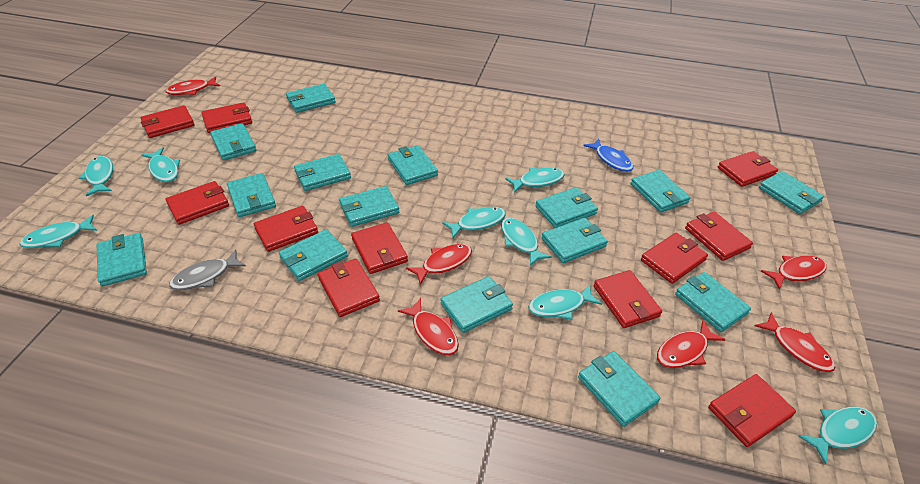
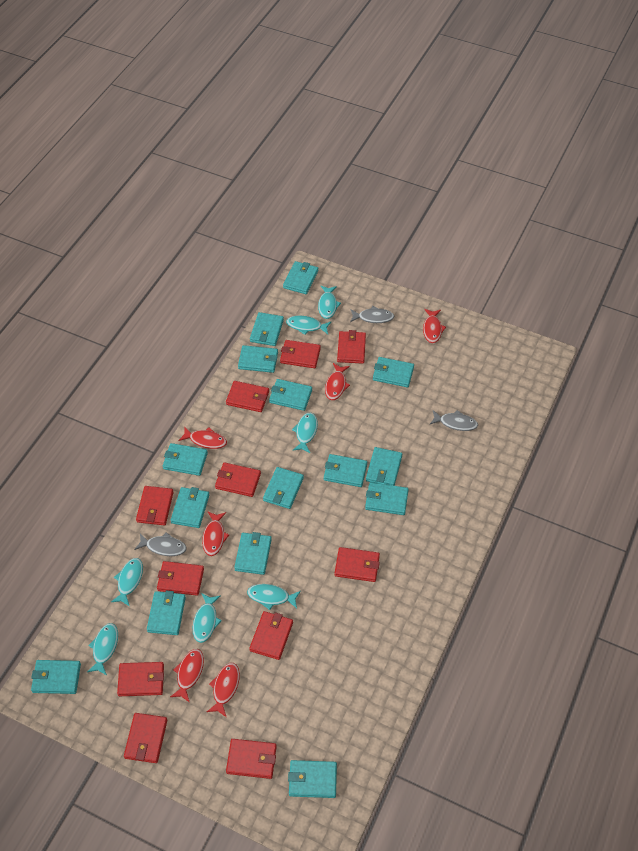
blue fish: 1 -> 0
grey fish: 1 -> 3
turquoise fish: 8 -> 7

